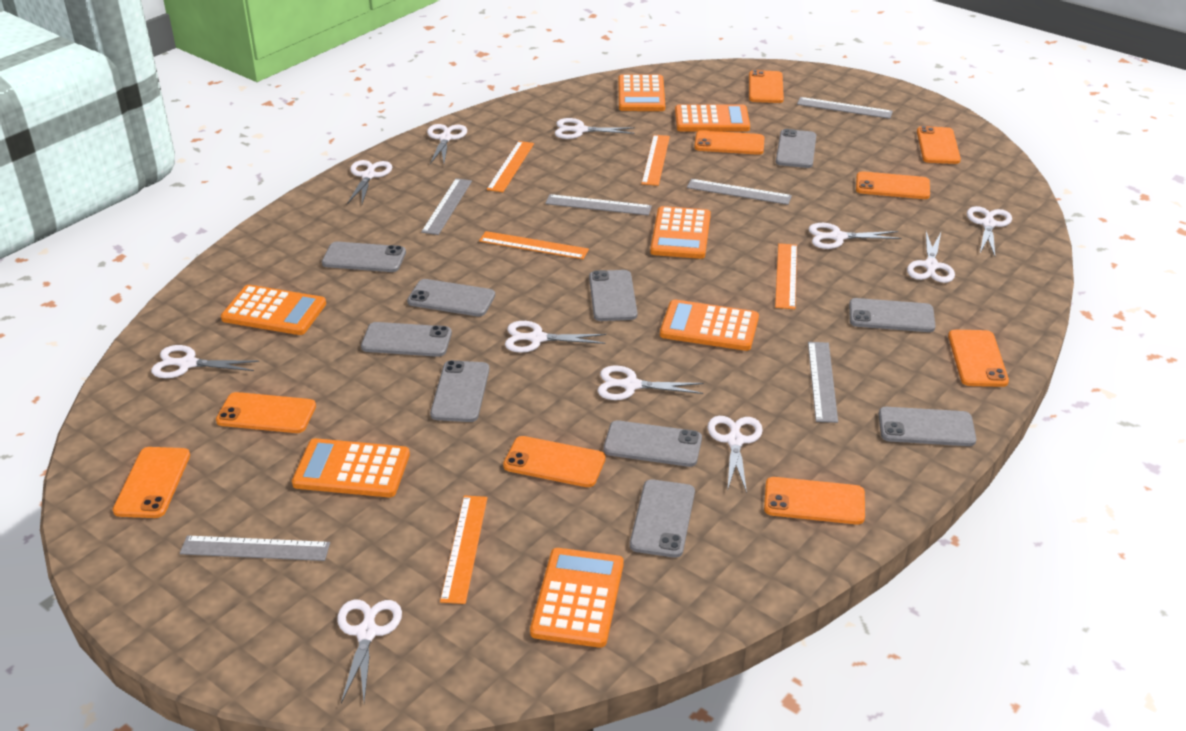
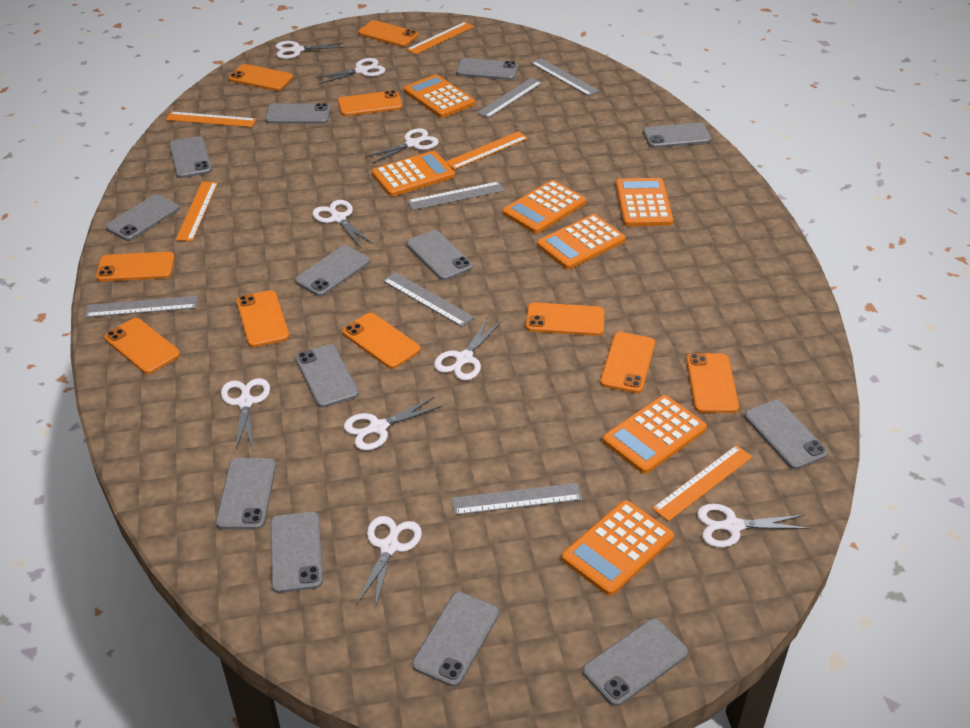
grey phone: 10 -> 13
orange phone: 9 -> 10
white scissors: 11 -> 9

